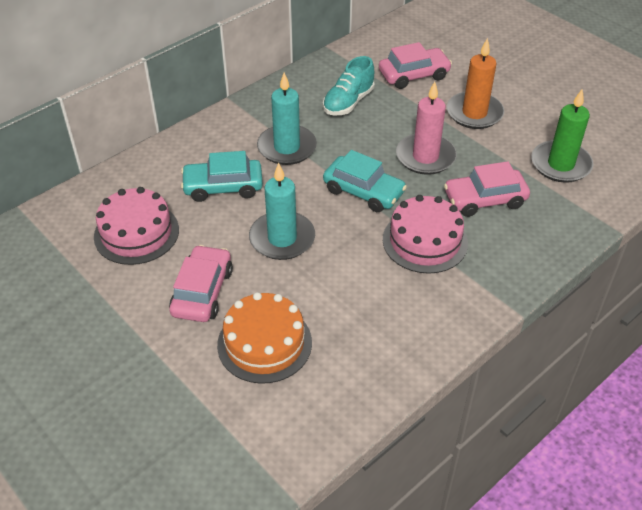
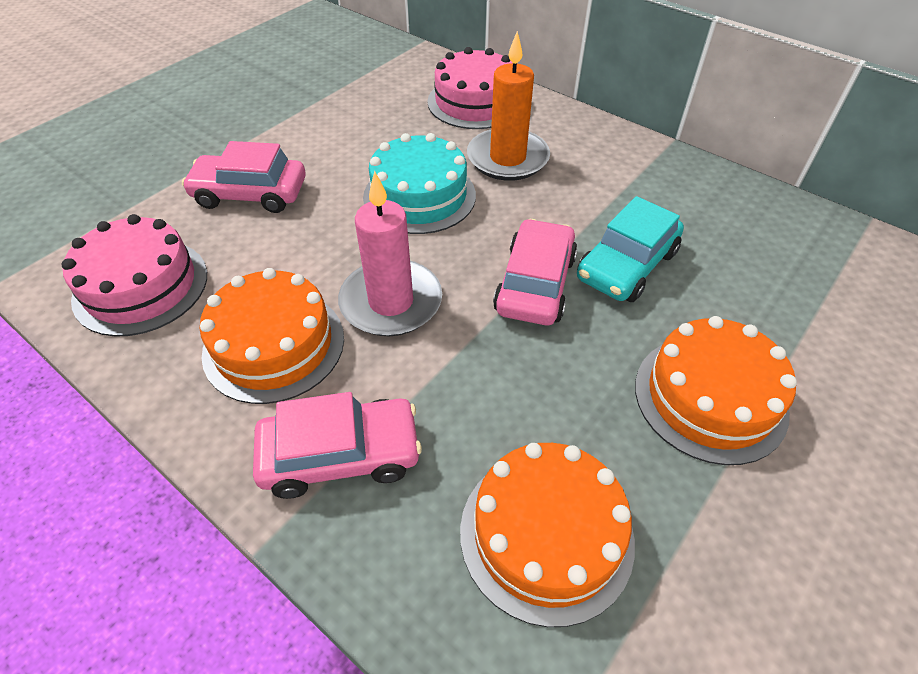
green candle: 1 -> 0
orange cake: 1 -> 3
turquoise cake: 0 -> 1
turquoise candle: 2 -> 0
turquoise car: 2 -> 1
turquoise shoe: 1 -> 0

